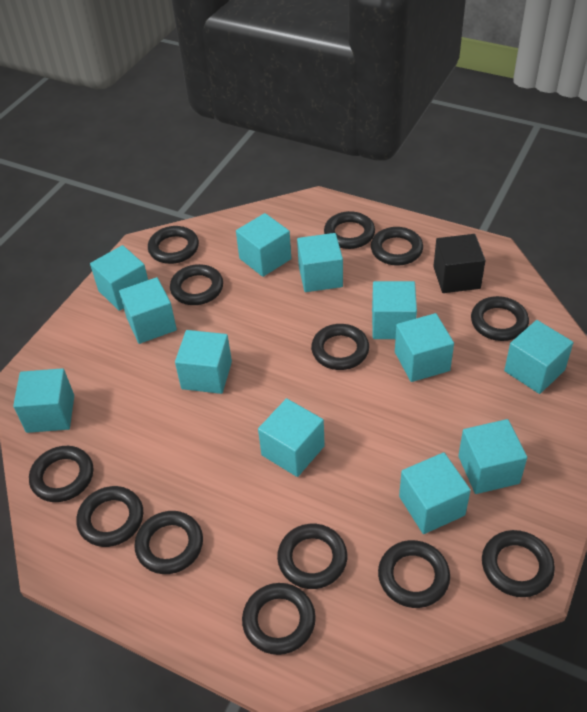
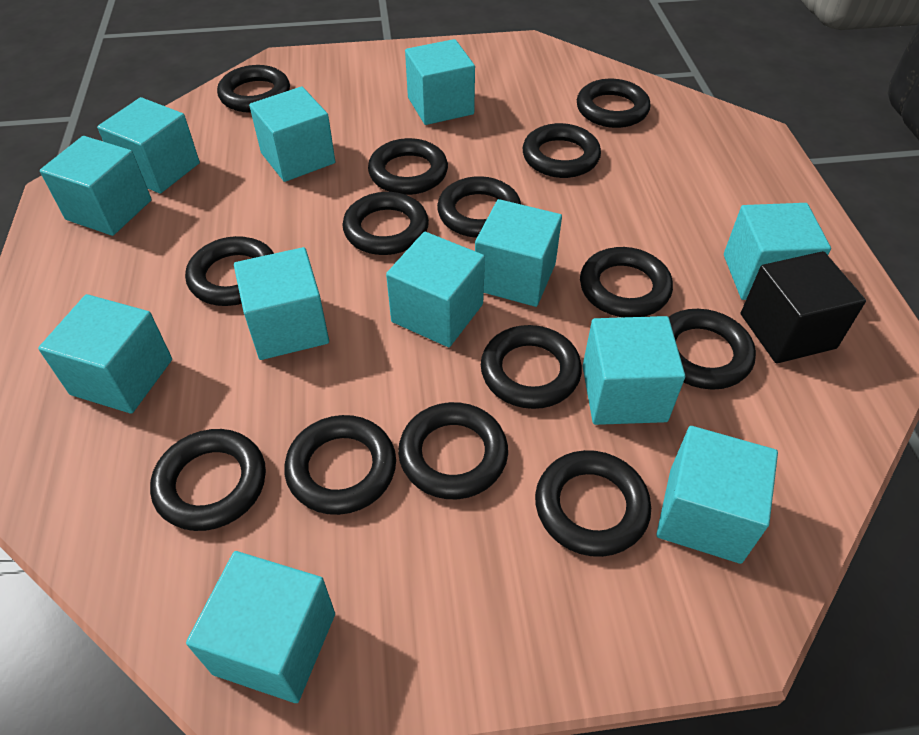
black ring: 13 -> 14

